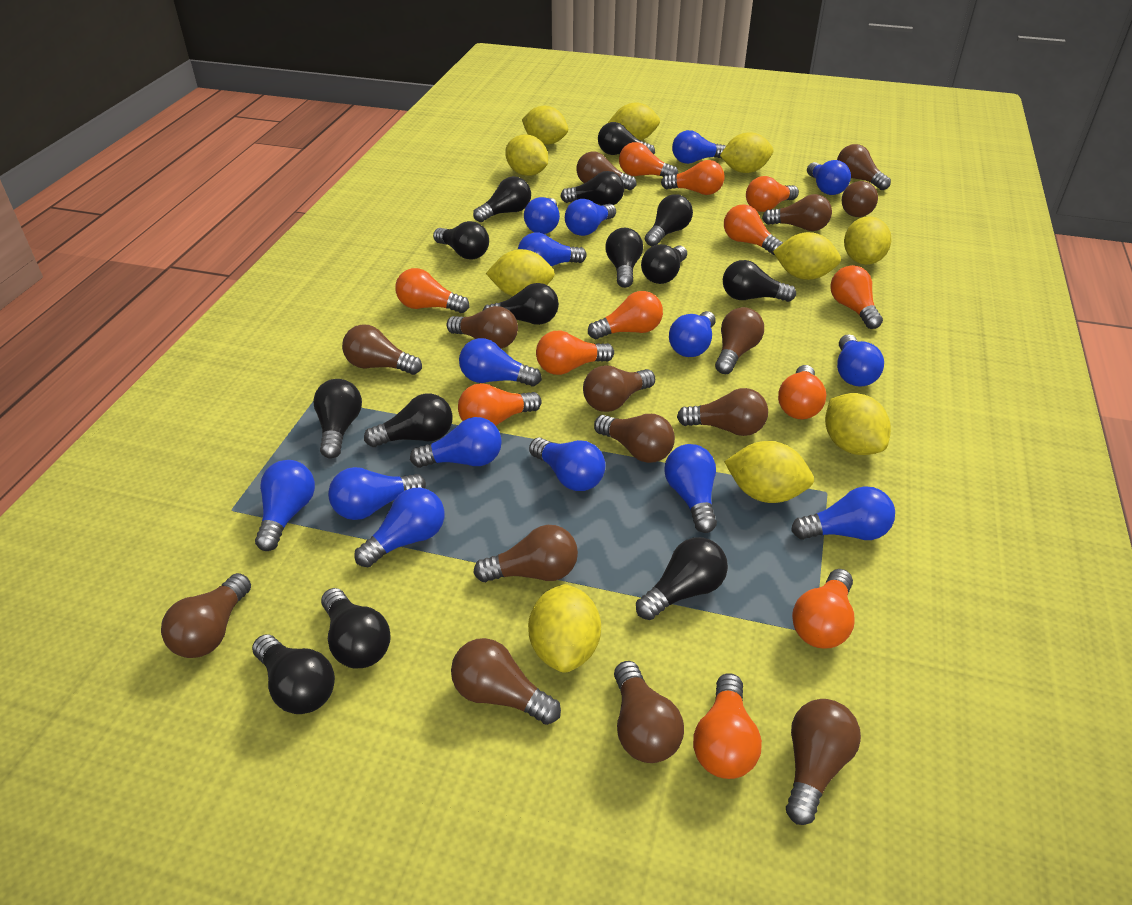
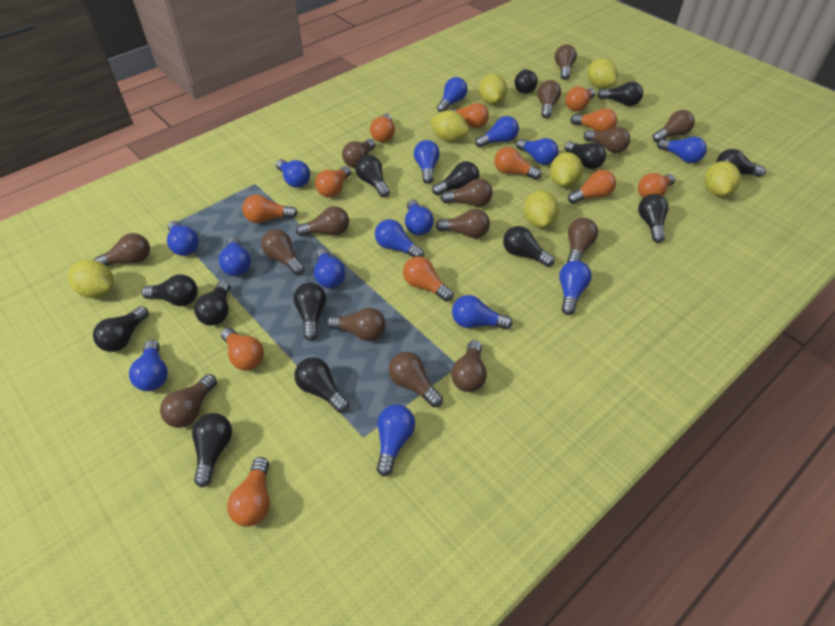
yellow lemon: 10 -> 7

